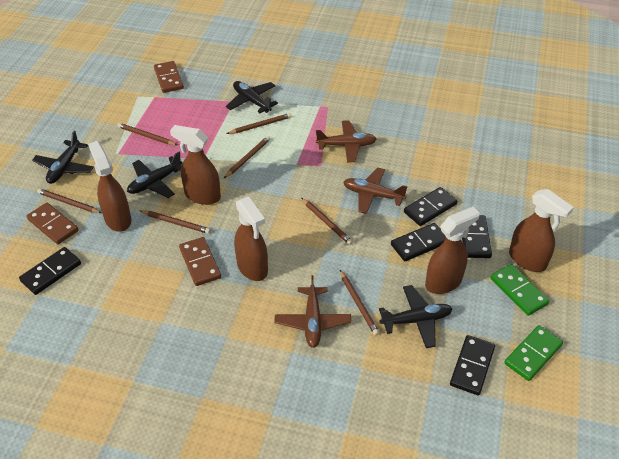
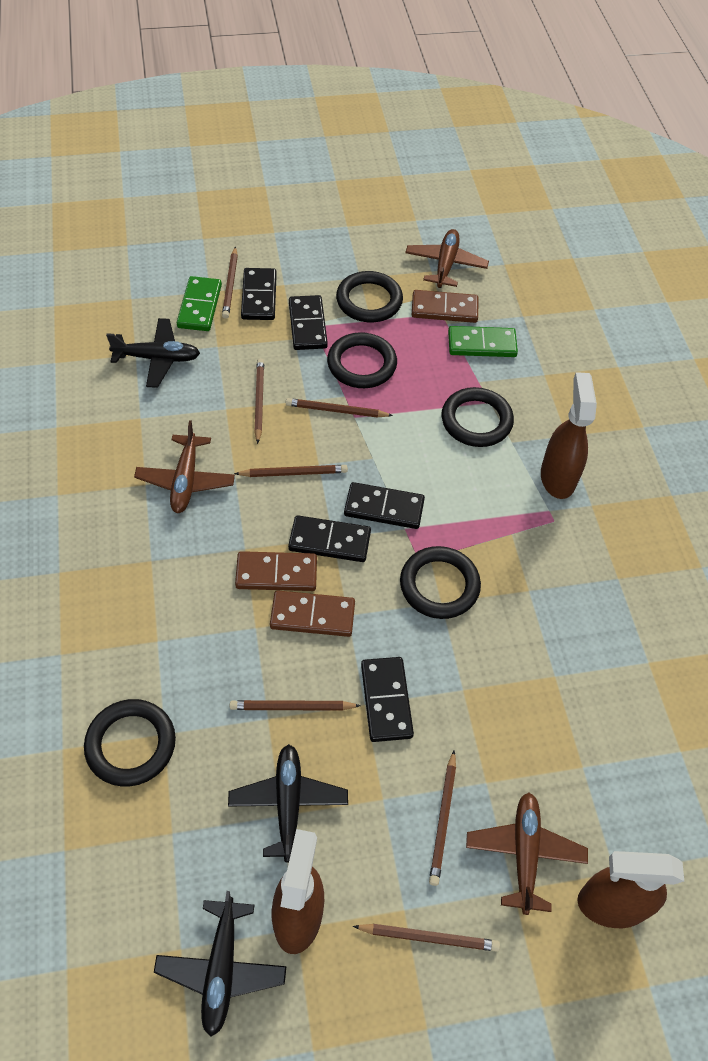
black plane: 4 -> 3
black ring: 0 -> 5
brown spray bottle: 5 -> 3

